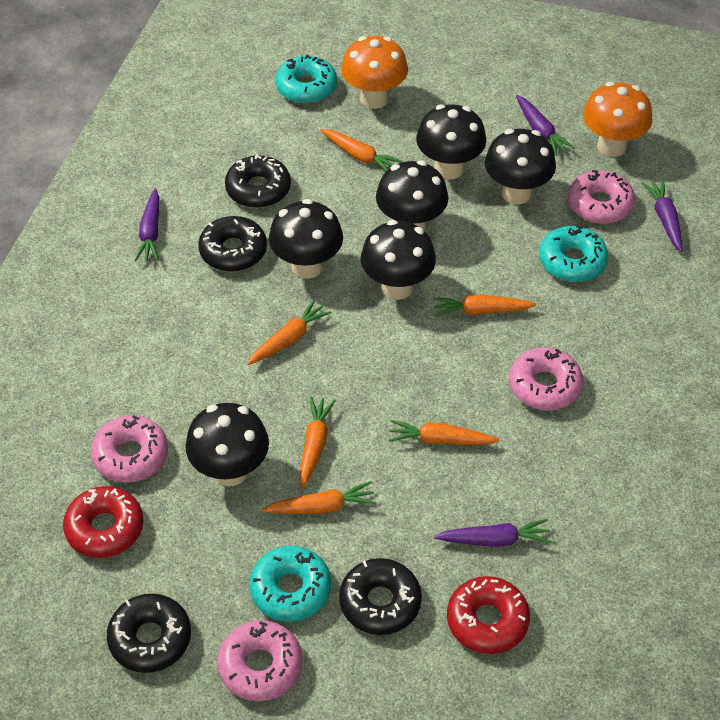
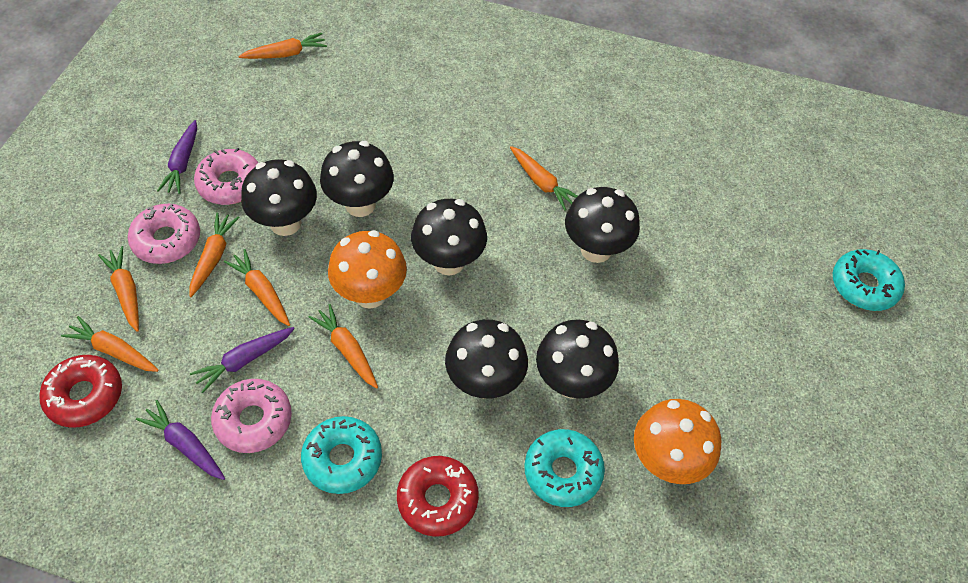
black donut: 4 -> 0
orange carrot: 6 -> 7
pink donut: 4 -> 3
purple carrot: 4 -> 3

